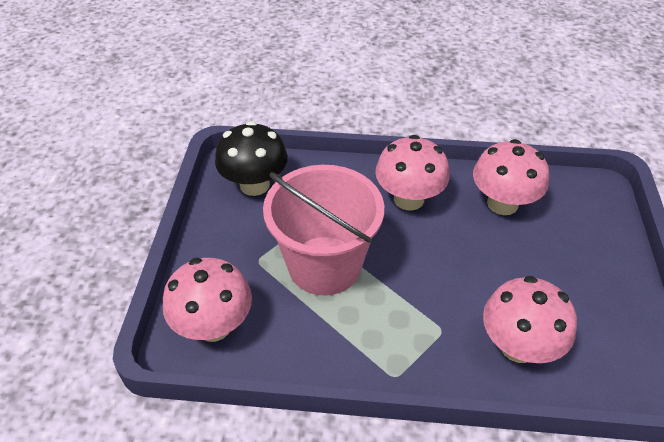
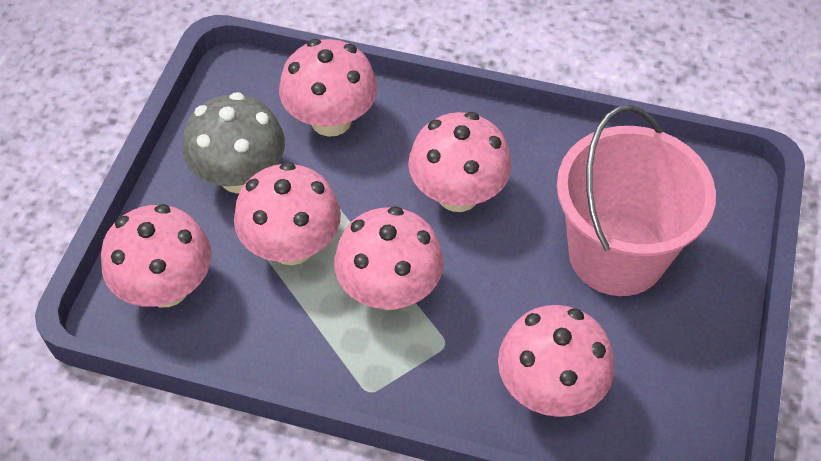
black mushroom: 1 -> 0
grey mushroom: 0 -> 1
pink mushroom: 4 -> 6

